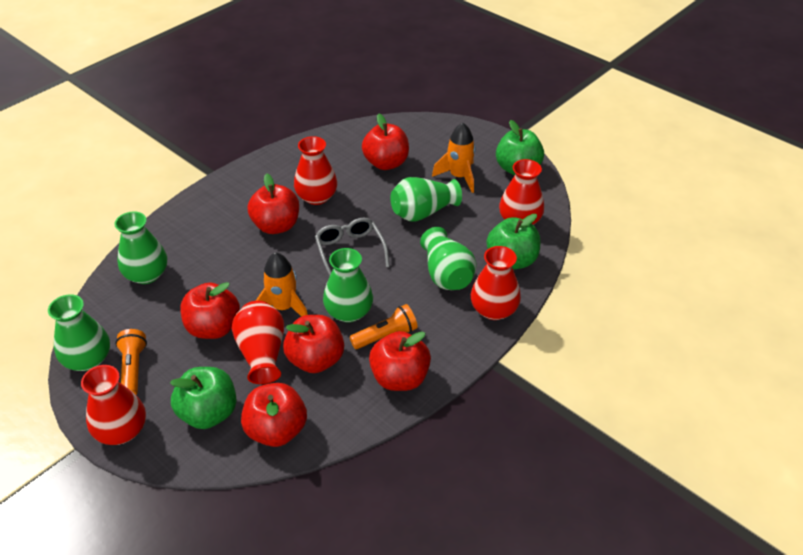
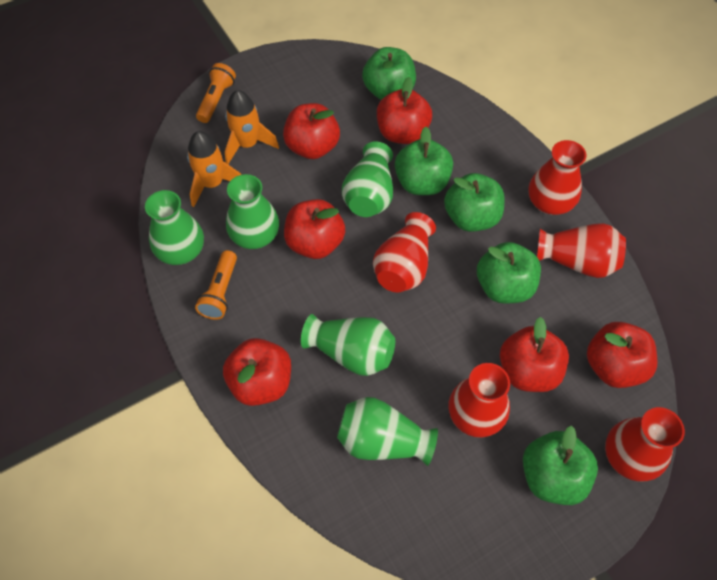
green apple: 3 -> 5
grey glasses: 1 -> 0

